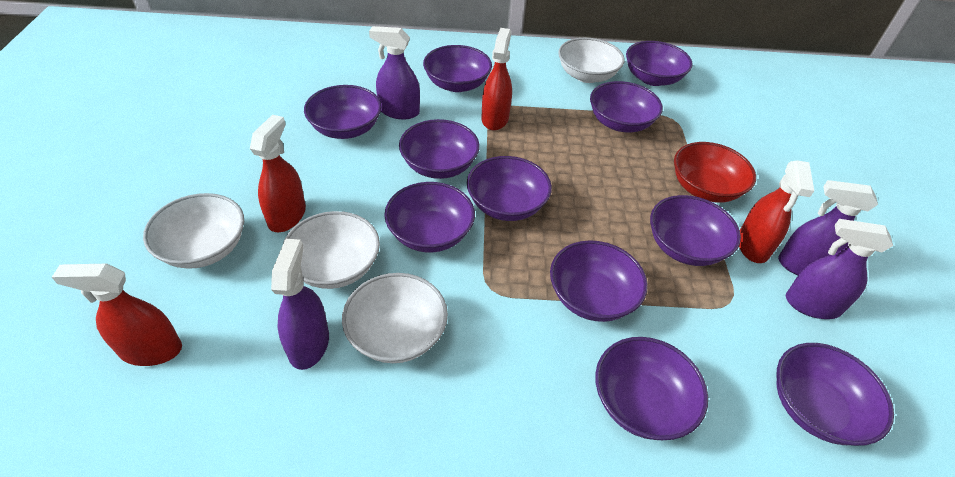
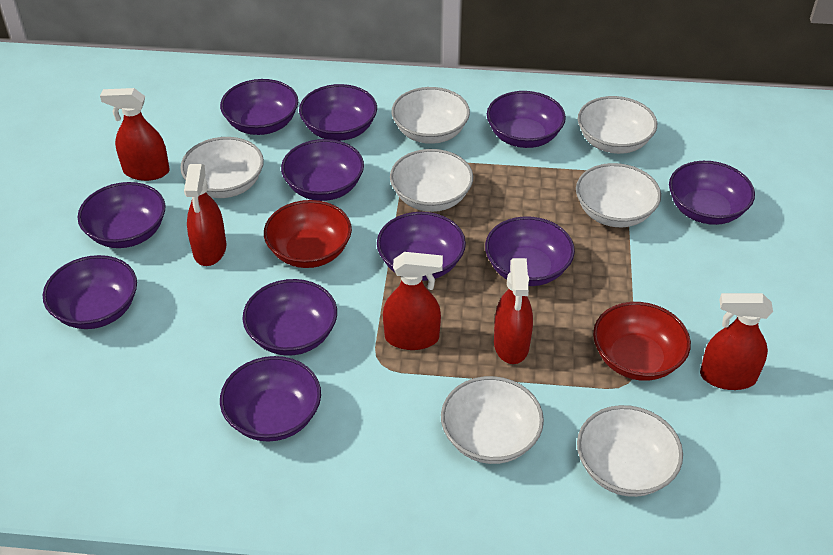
purple spray bottle: 4 -> 0
red bowl: 1 -> 2
red spray bottle: 4 -> 5
white bowl: 4 -> 7

